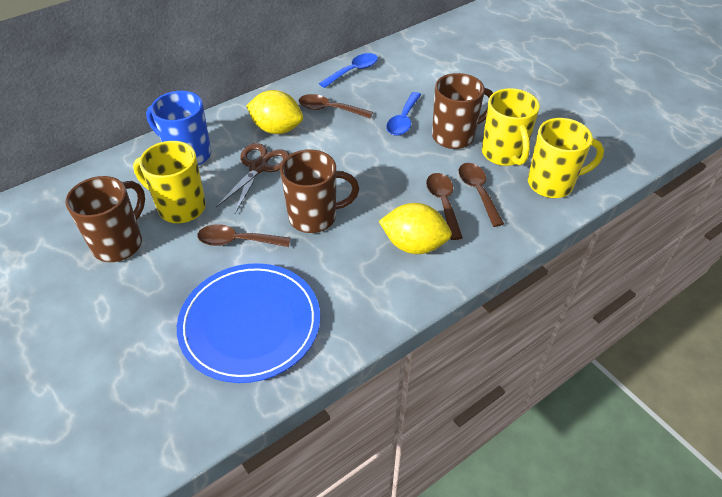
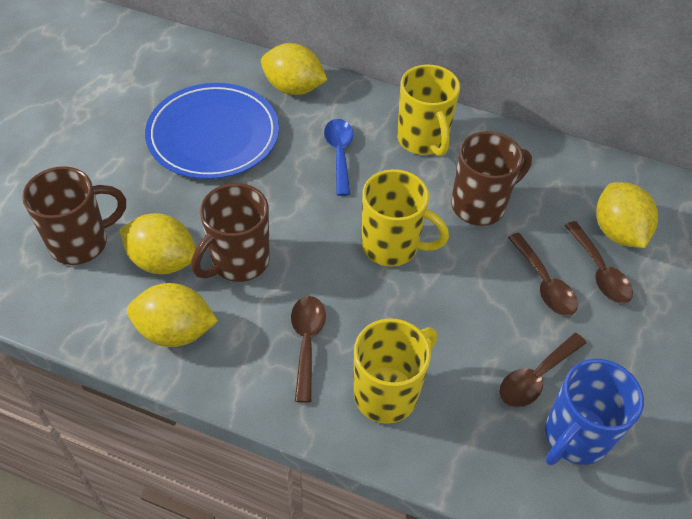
blue spoon: 2 -> 1
brown scissors: 1 -> 0
yellow lemon: 2 -> 4

